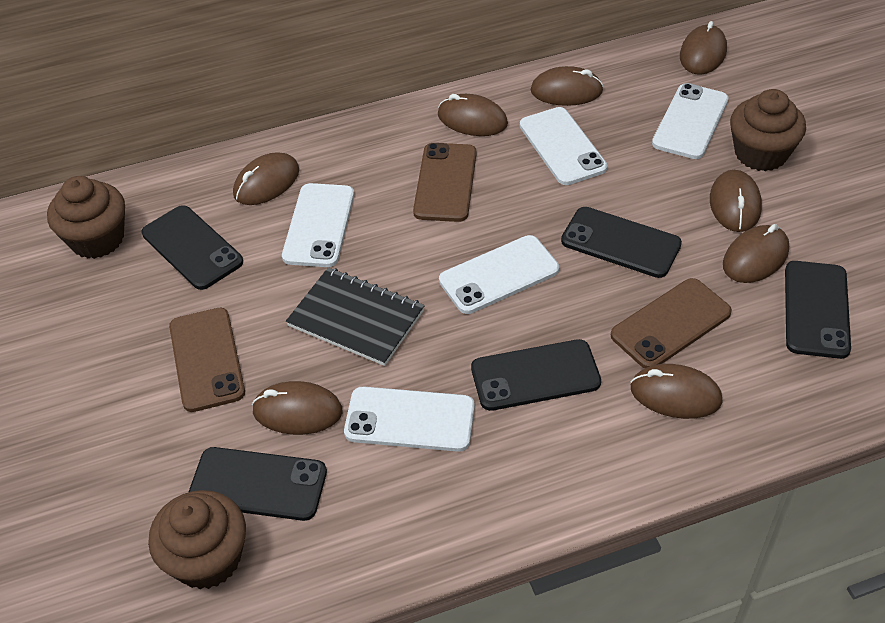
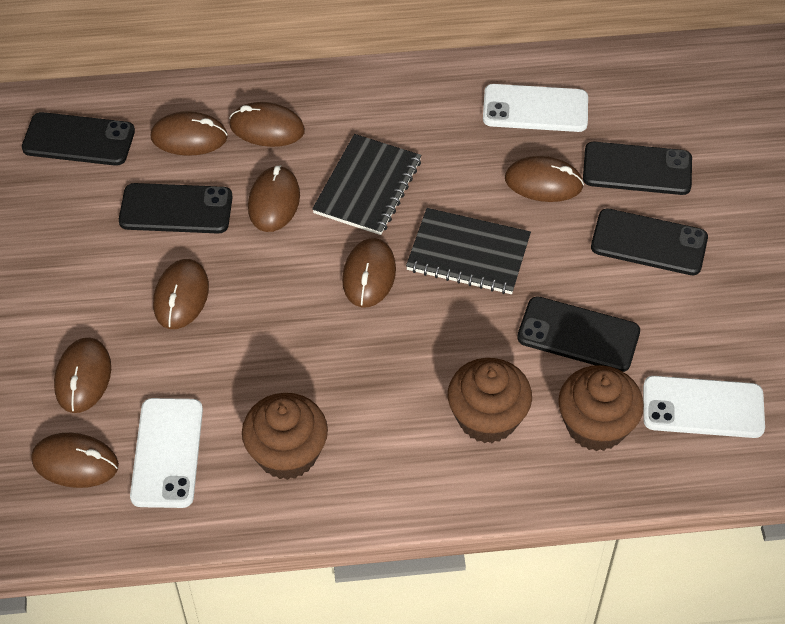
black notebook: 1 -> 2
brown phone: 3 -> 0
white phone: 5 -> 3

